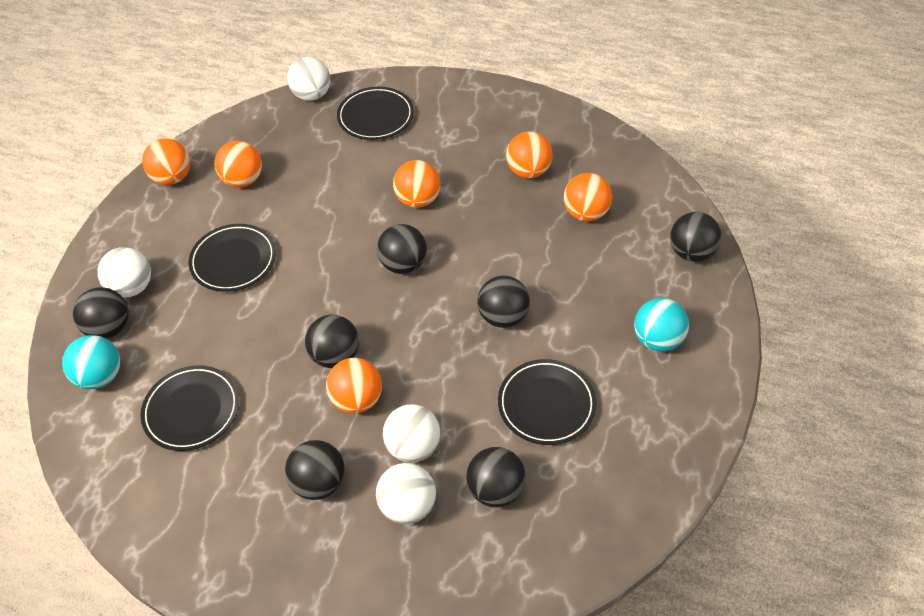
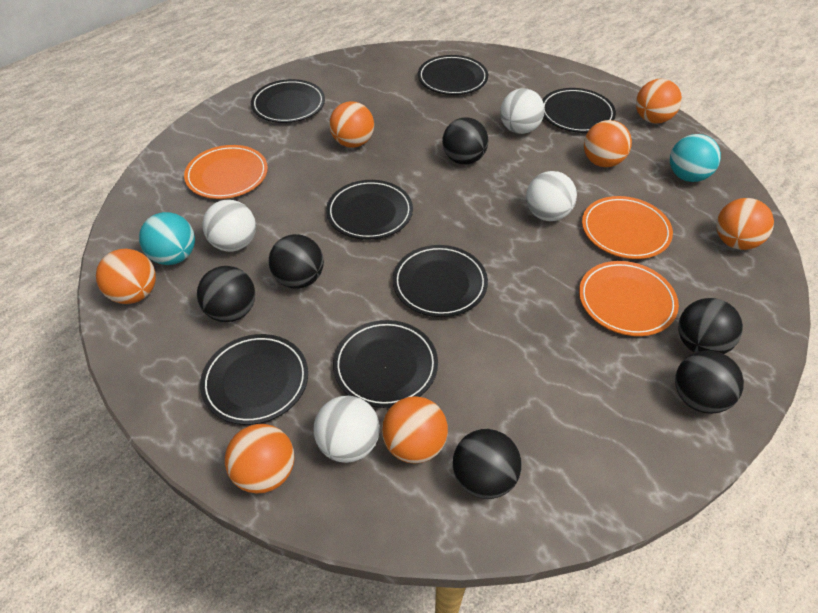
black ball: 7 -> 6
black plate: 4 -> 7
orange ball: 6 -> 7
orange plate: 0 -> 3

